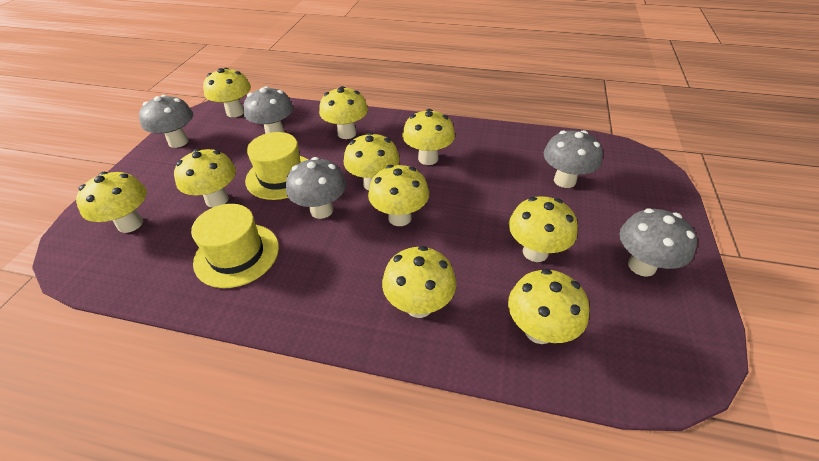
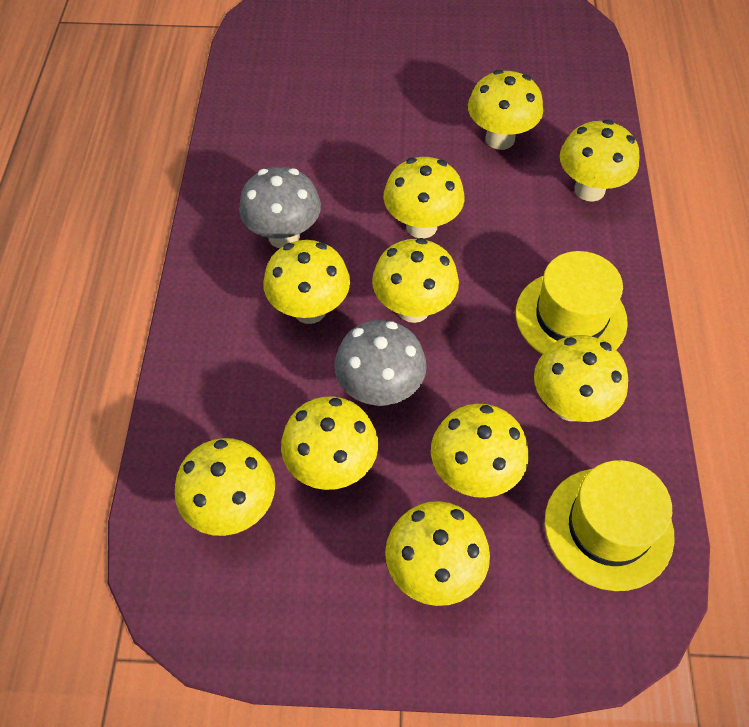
grey mushroom: 5 -> 2

